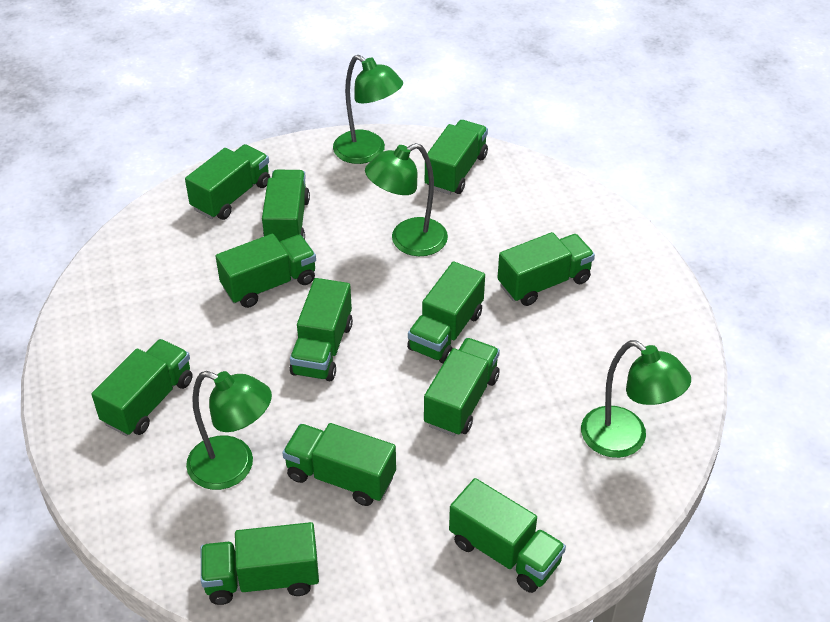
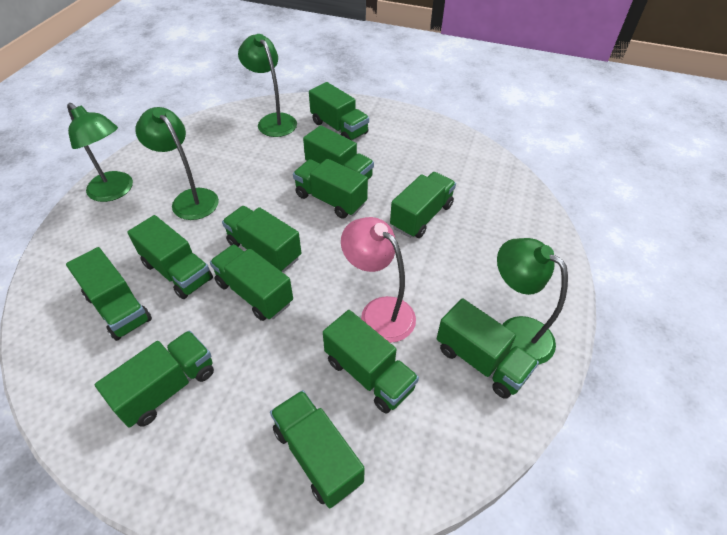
pink lamp: 0 -> 1

